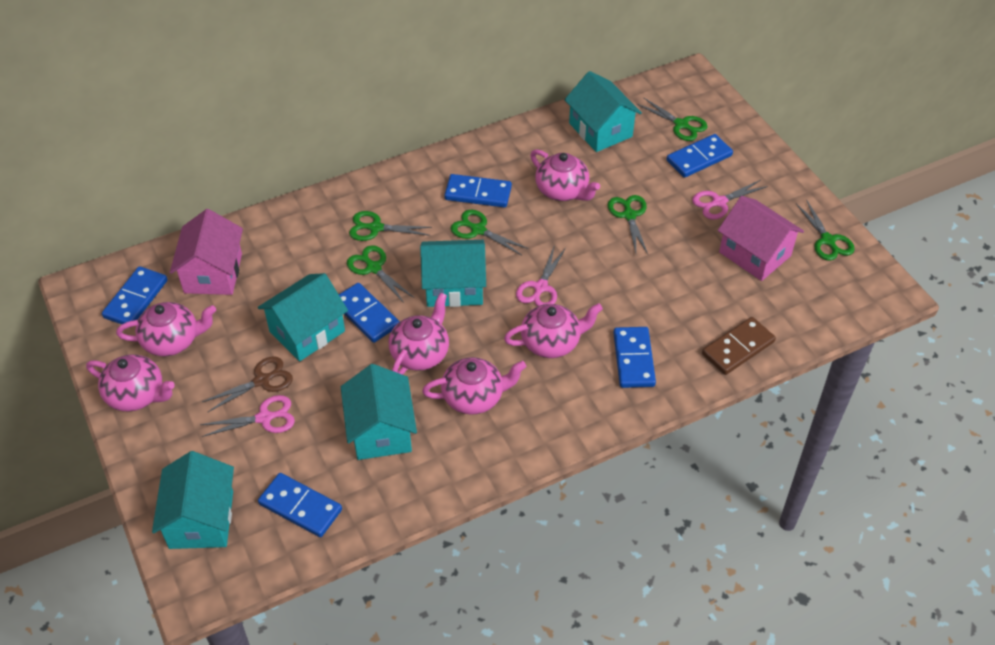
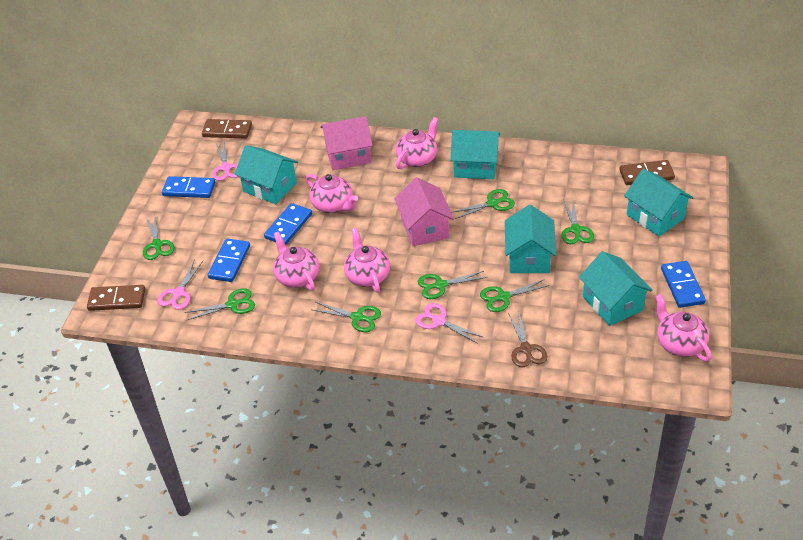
blue domino: 6 -> 4
brown domino: 1 -> 3
green scissors: 6 -> 7
pink teapot: 6 -> 5

